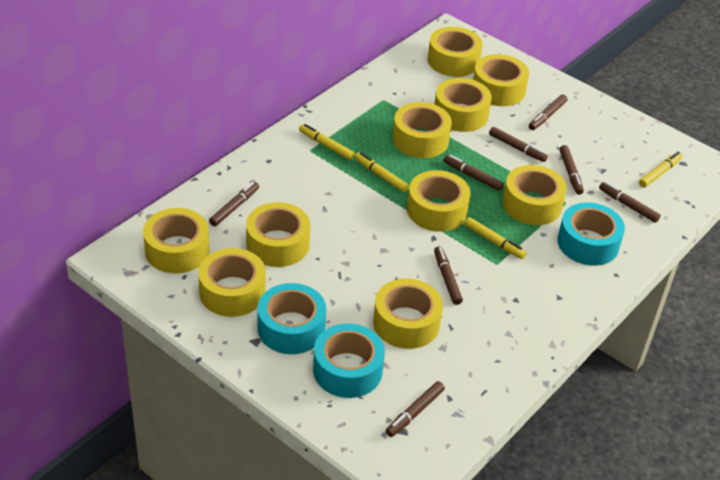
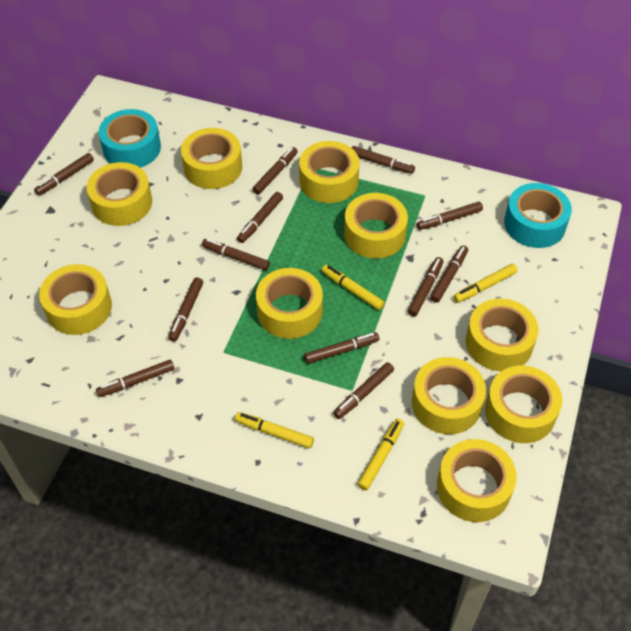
brown marker: 8 -> 12
turquoise tape: 3 -> 2

